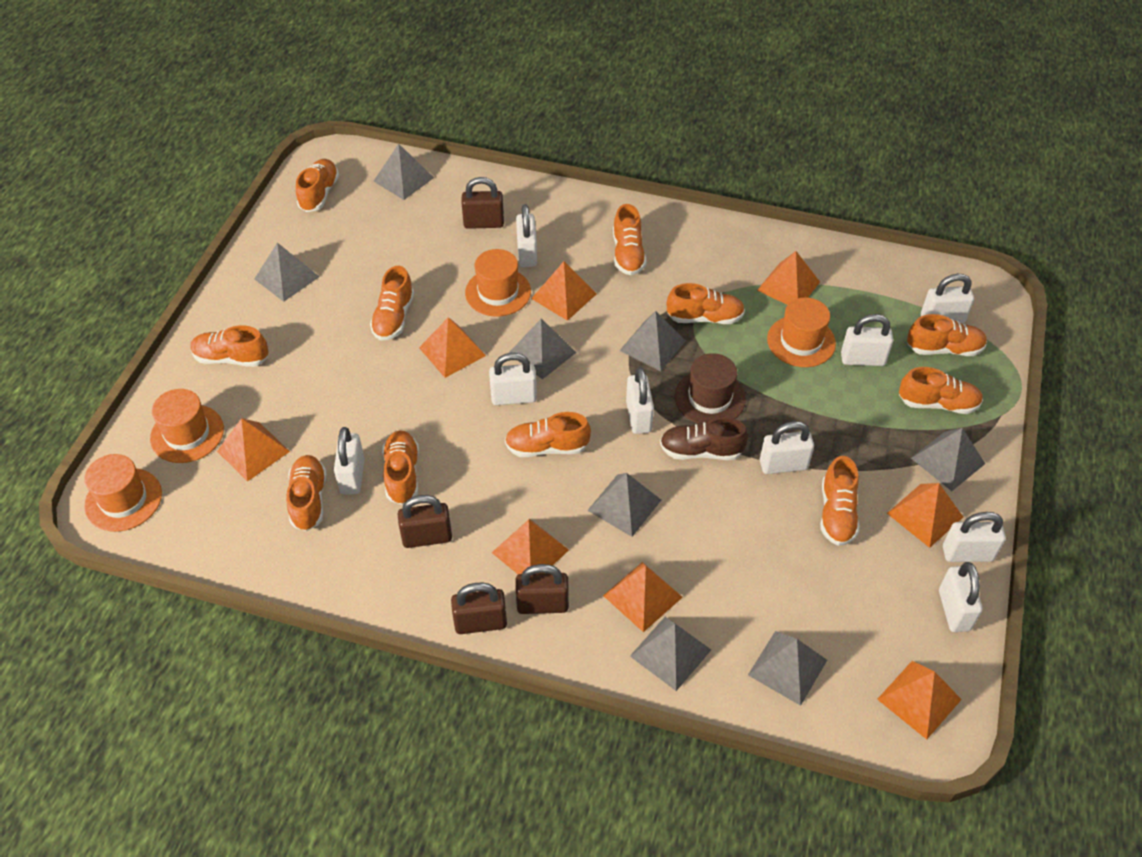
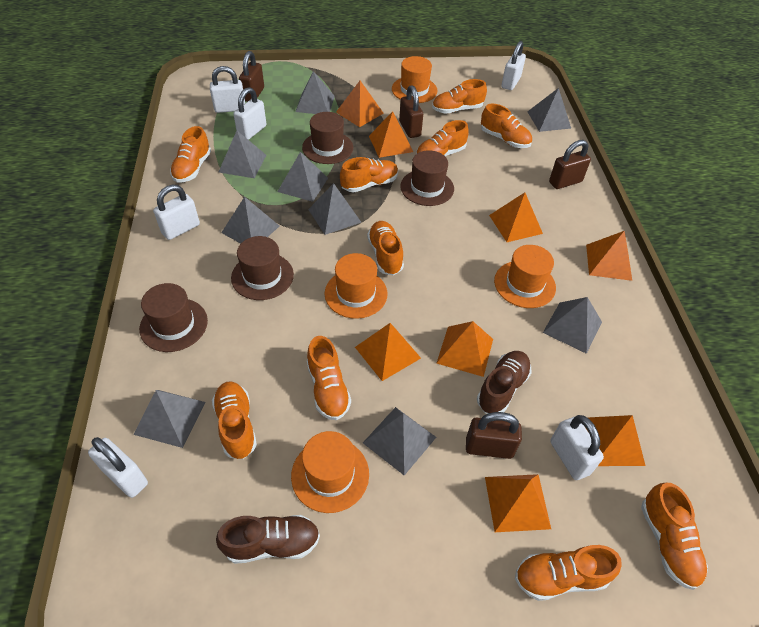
brown hat: 1 -> 4
brown shoe: 1 -> 2
grey pyramid: 8 -> 9
orange shoe: 11 -> 10
white padlock: 9 -> 6

